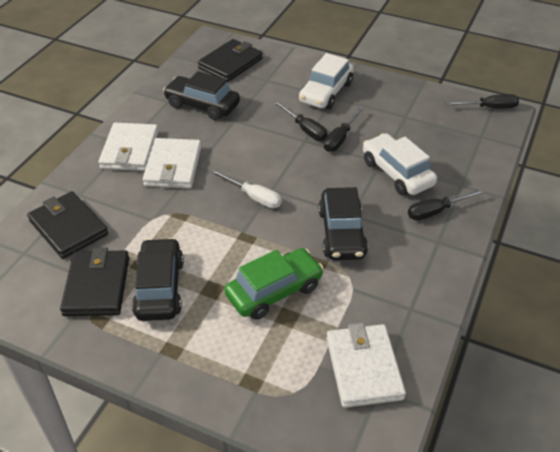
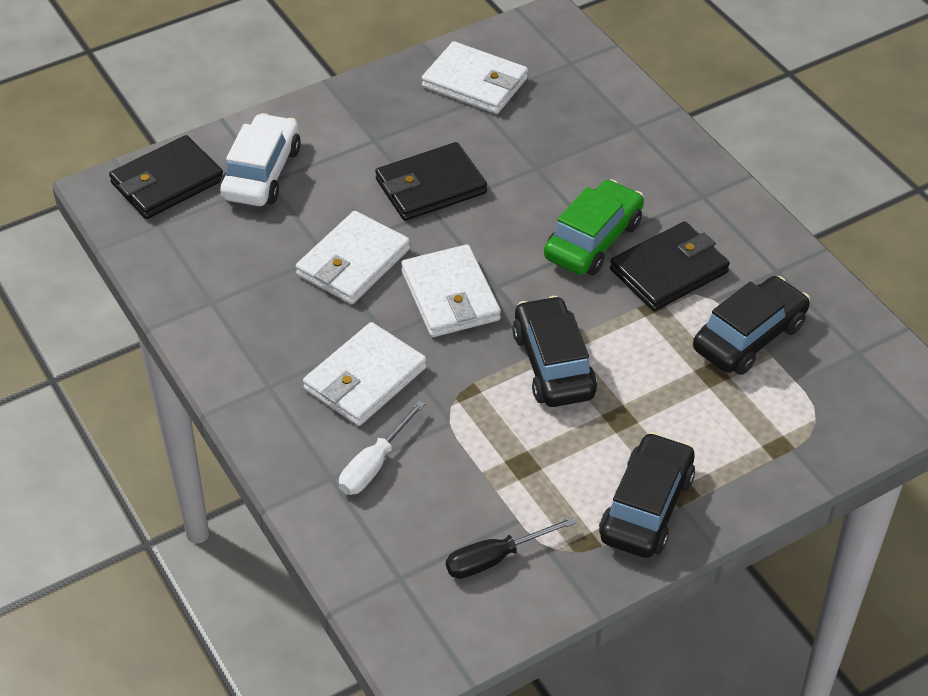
black screwdriver: 4 -> 1
white car: 2 -> 1
white wallet: 3 -> 4

